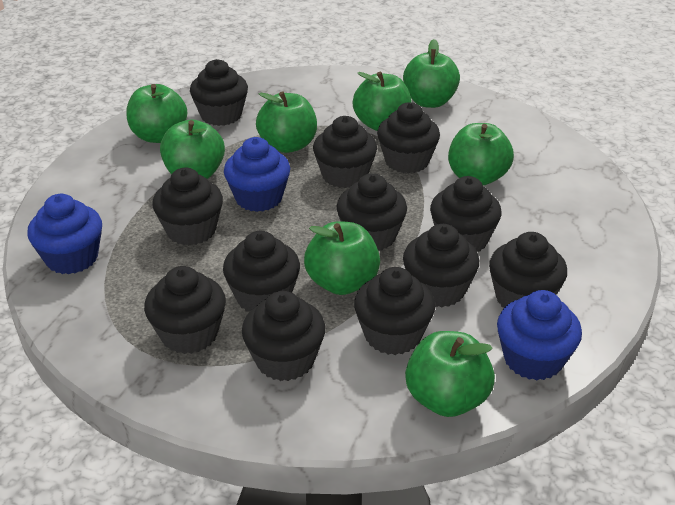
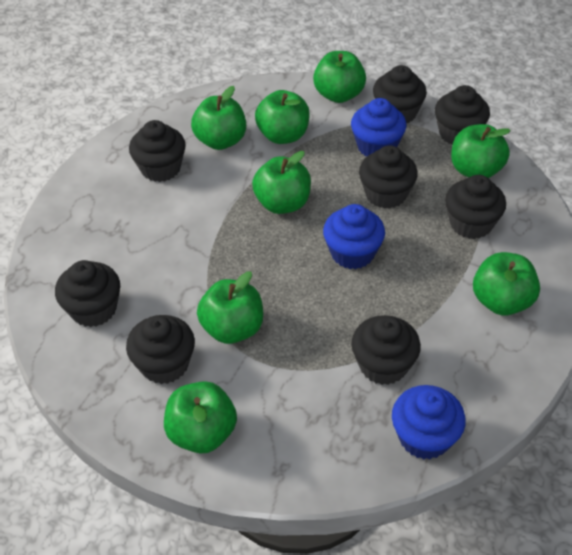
black cupcake: 12 -> 8

